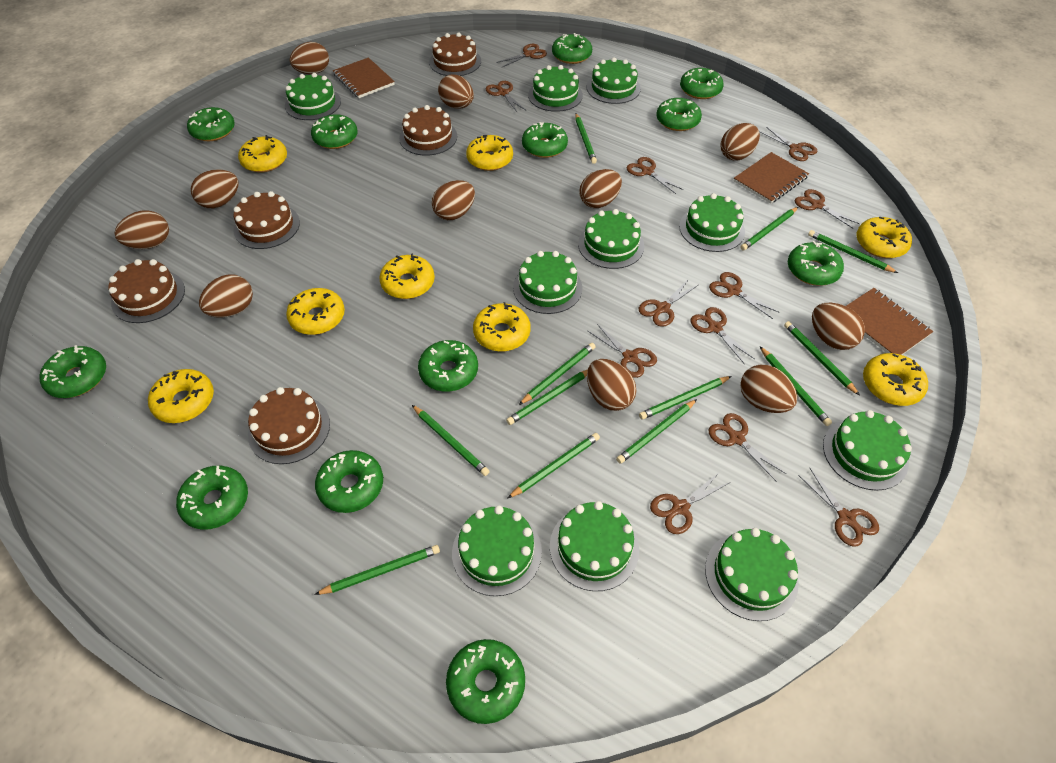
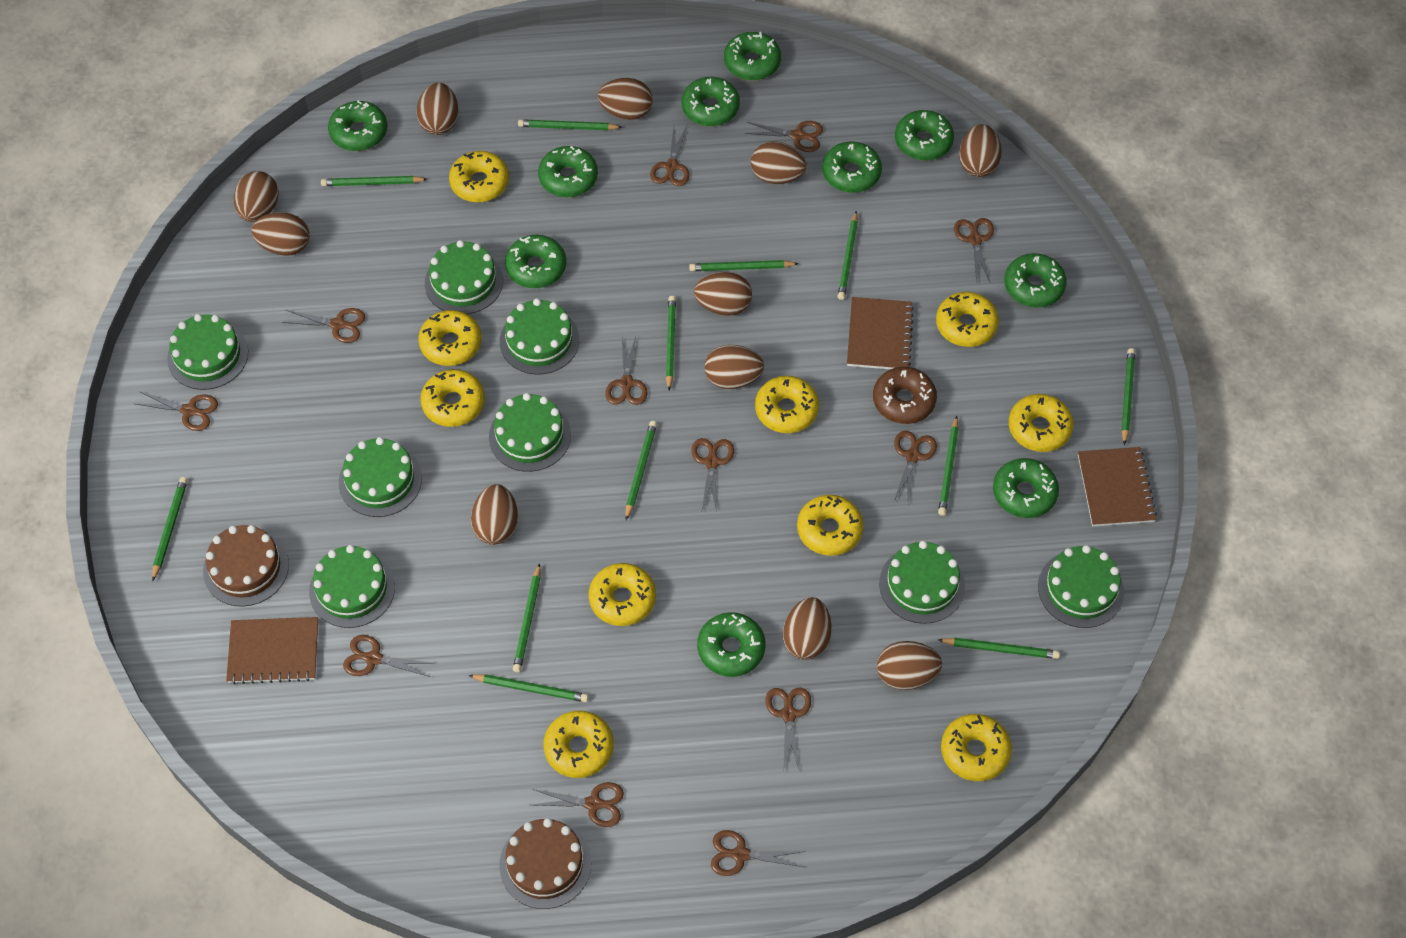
brown cake: 5 -> 2
brown donut: 0 -> 1
green cake: 10 -> 8
green donut: 12 -> 10
yellow donut: 8 -> 10

